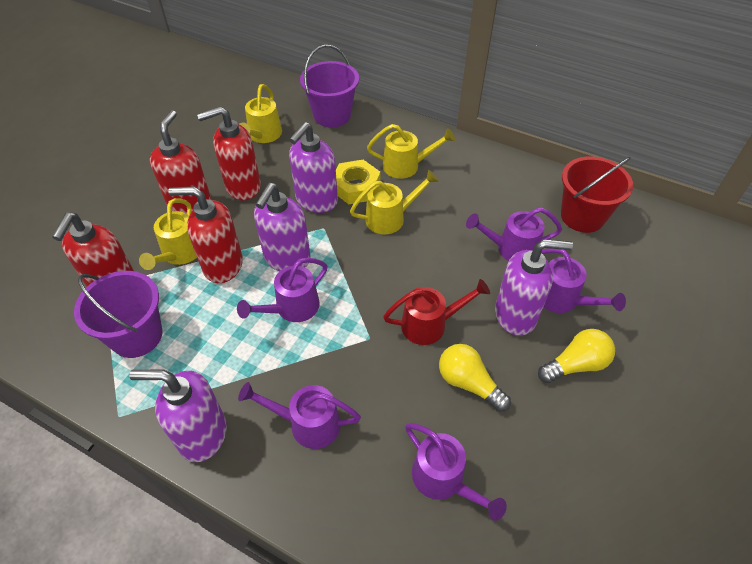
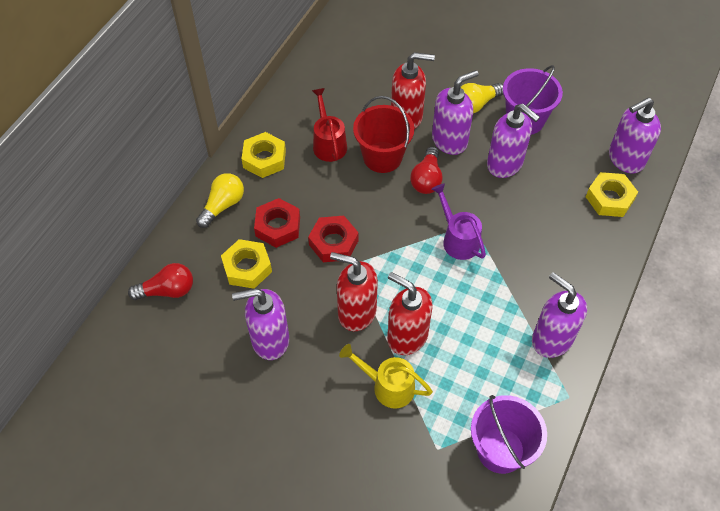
purple soap dispenser: 4 -> 5
purple watering can: 5 -> 1
red light bulb: 0 -> 2
red nut: 0 -> 2
red soap dispenser: 4 -> 3
yellow nut: 1 -> 3
yellow watering can: 4 -> 1

